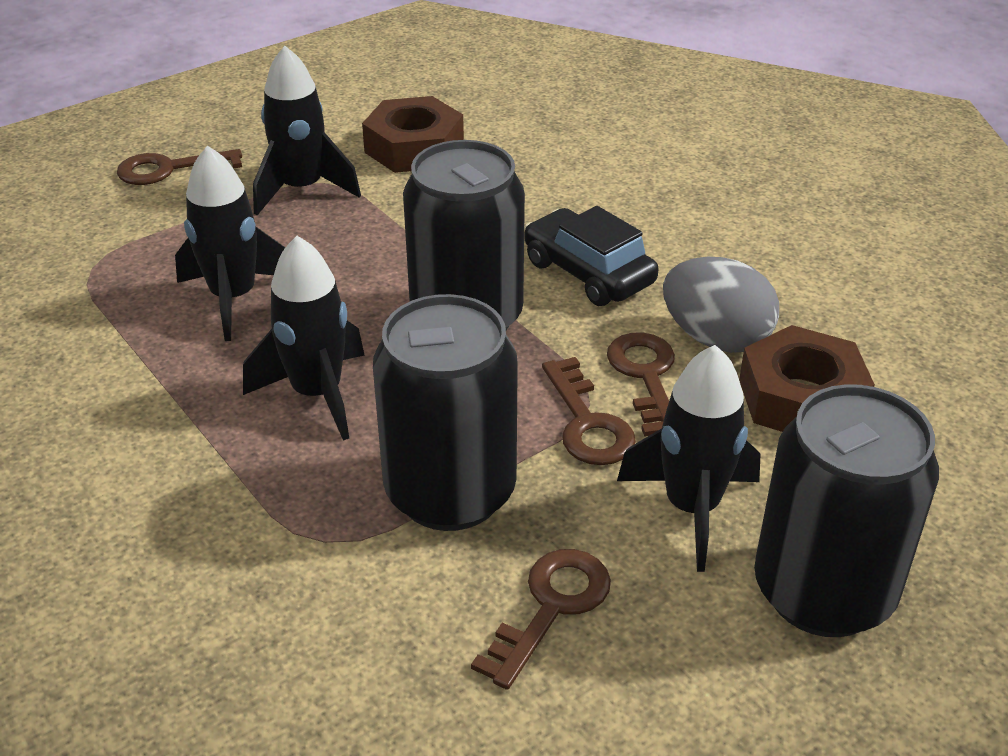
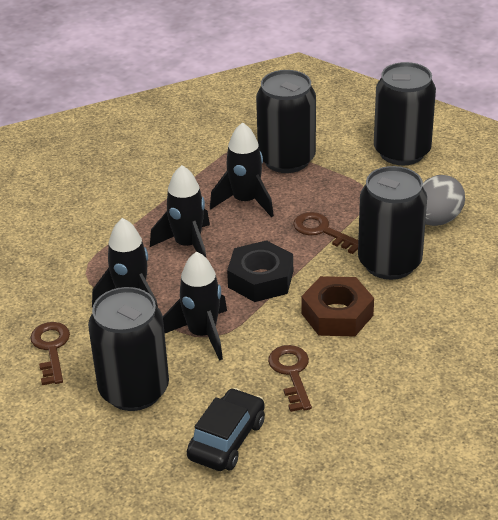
black can: 3 -> 4
black nut: 0 -> 1
brown key: 4 -> 3
brown nut: 2 -> 1

